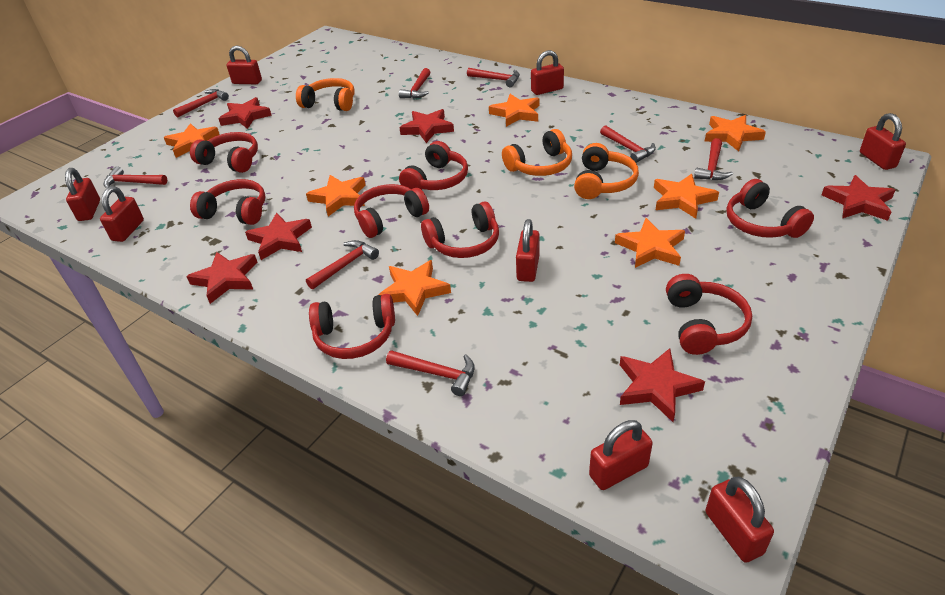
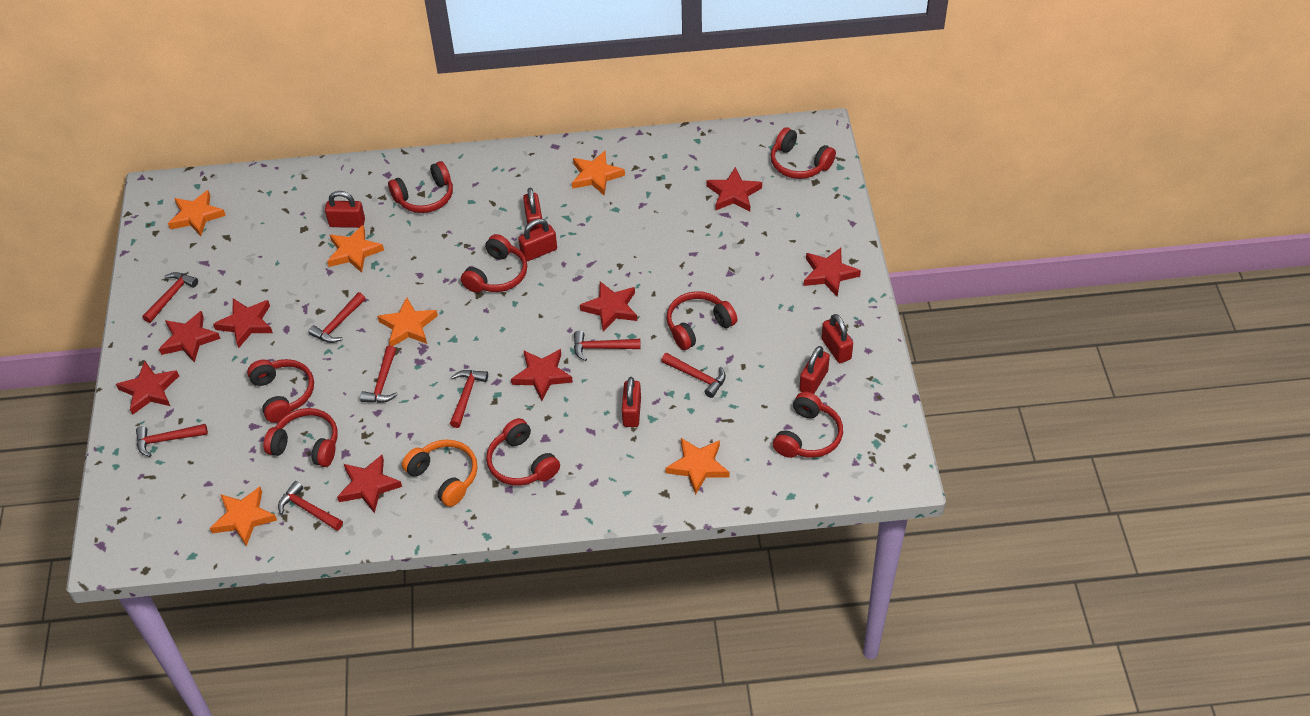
orange headphones: 3 -> 1
orange star: 7 -> 6
red padlock: 8 -> 6
red star: 6 -> 8

